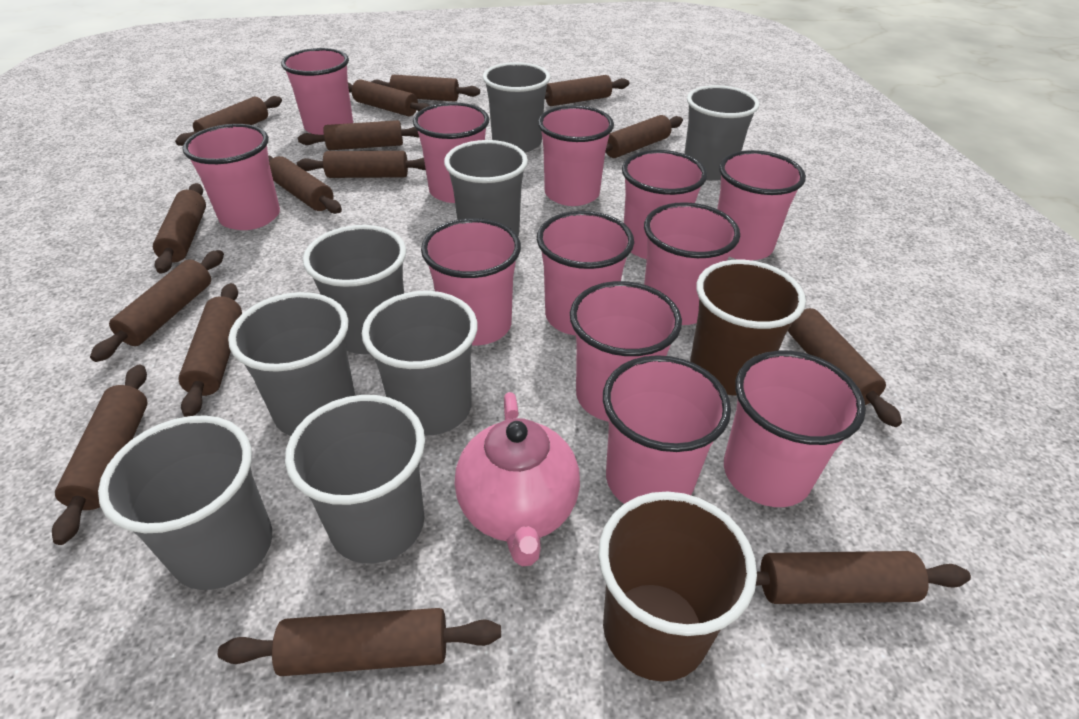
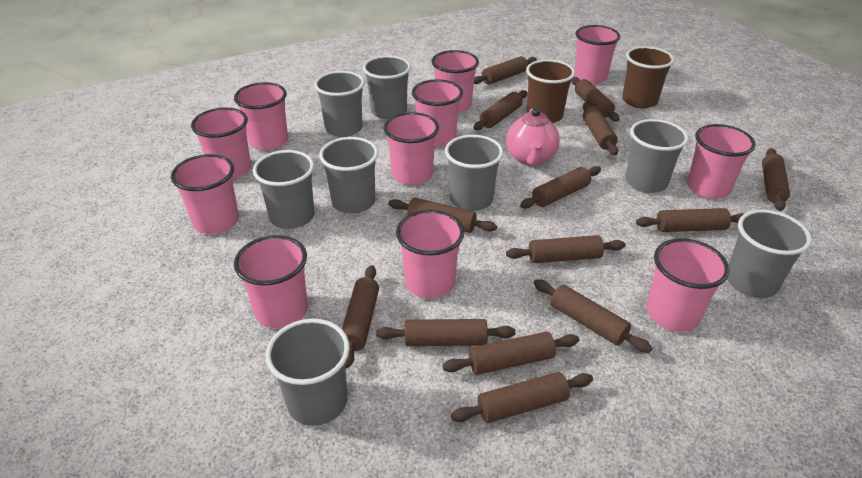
brown rolling pin: 15 -> 14
pink cup: 12 -> 11

